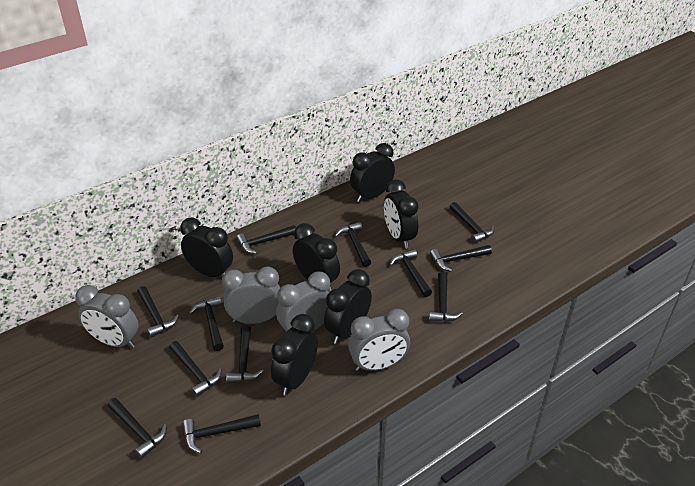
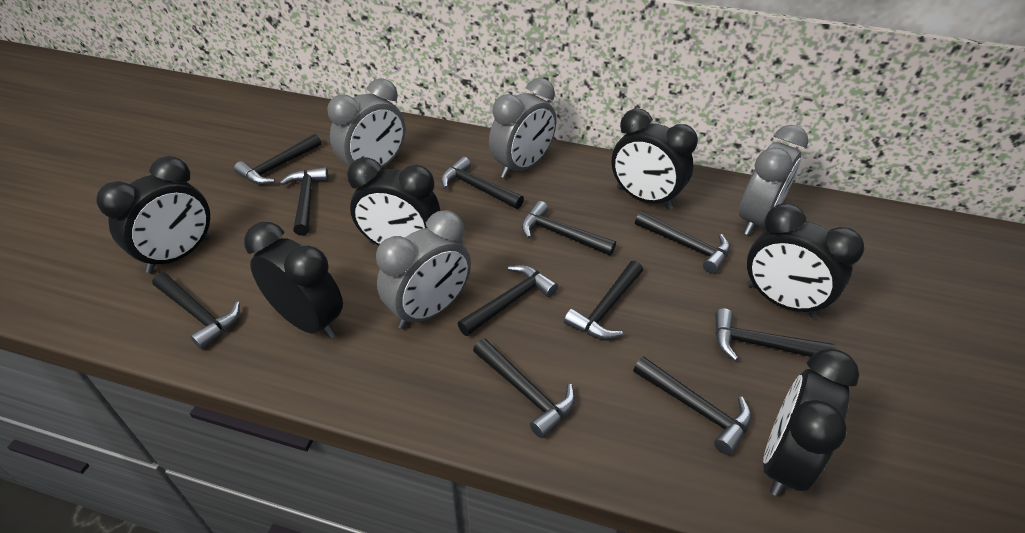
black hammer: 12 -> 11

